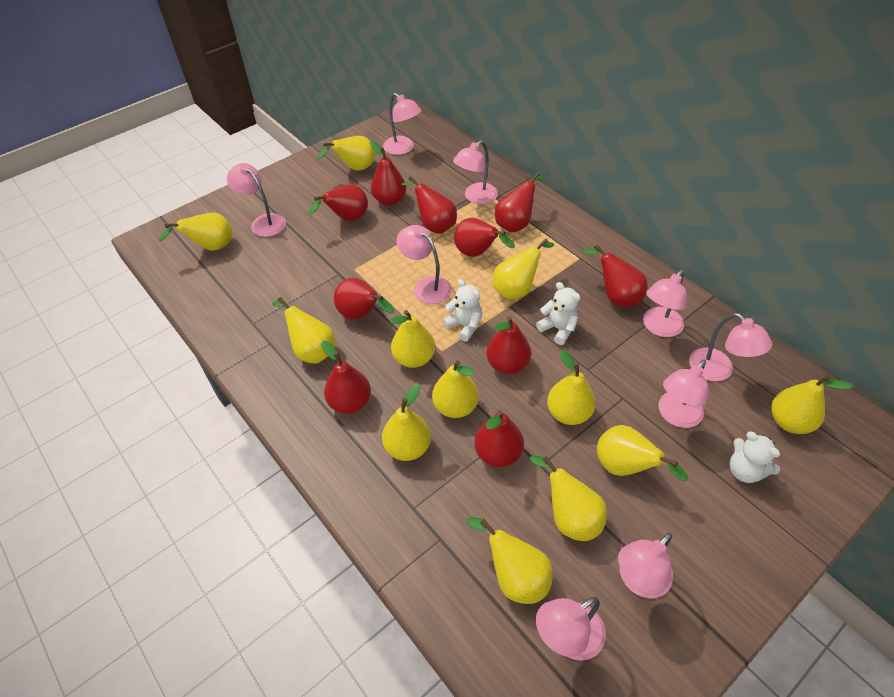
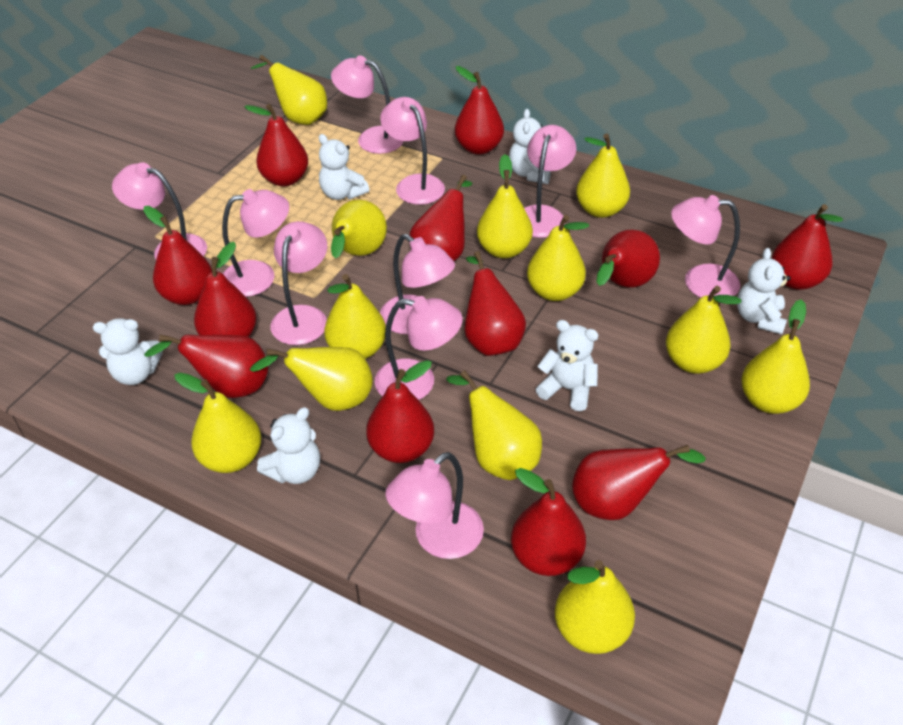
pink lamp: 9 -> 10
red pear: 10 -> 12
white teddy bear: 3 -> 6

